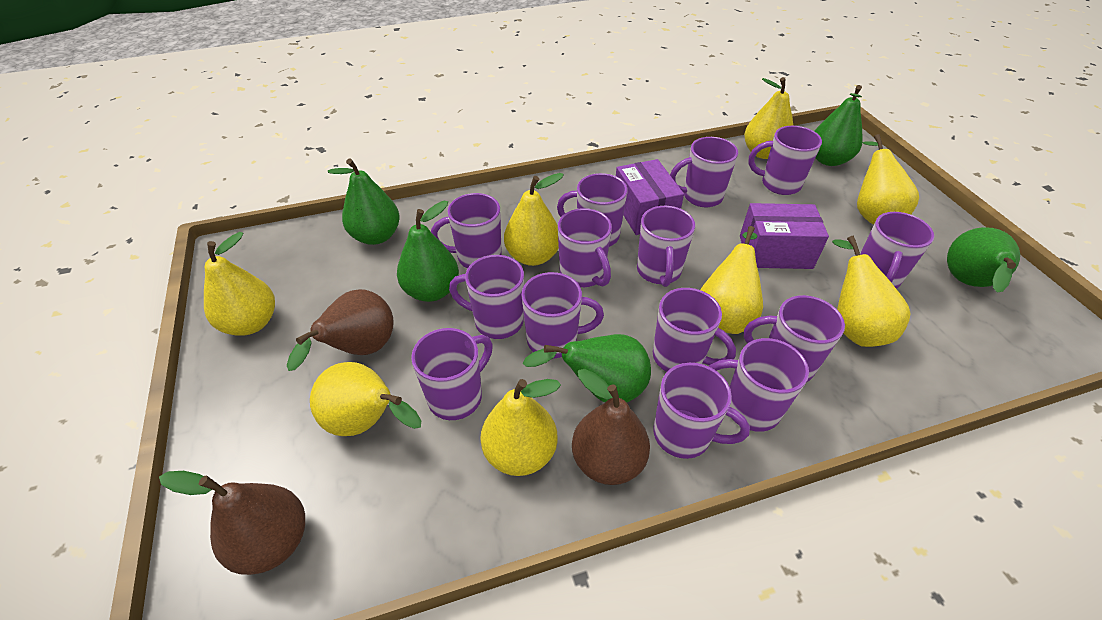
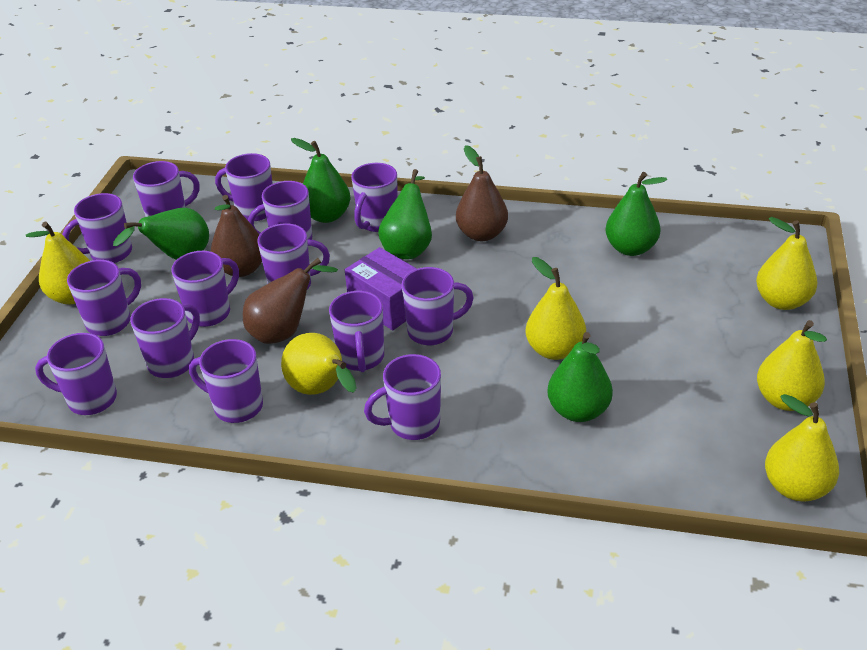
purple box: 2 -> 1
yellow pear: 8 -> 6

